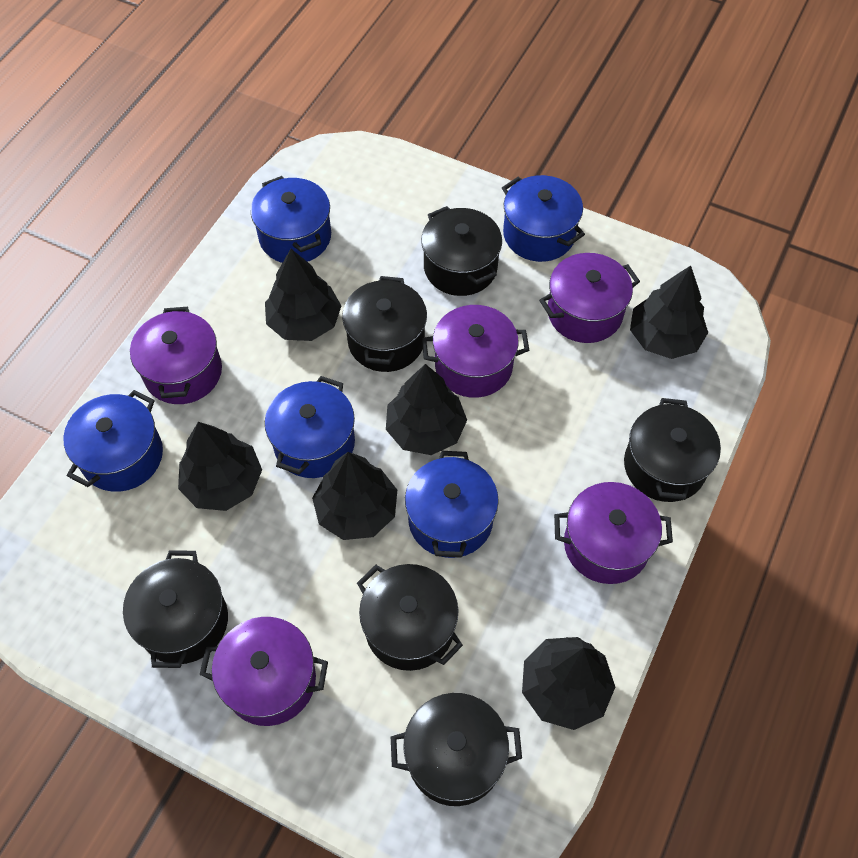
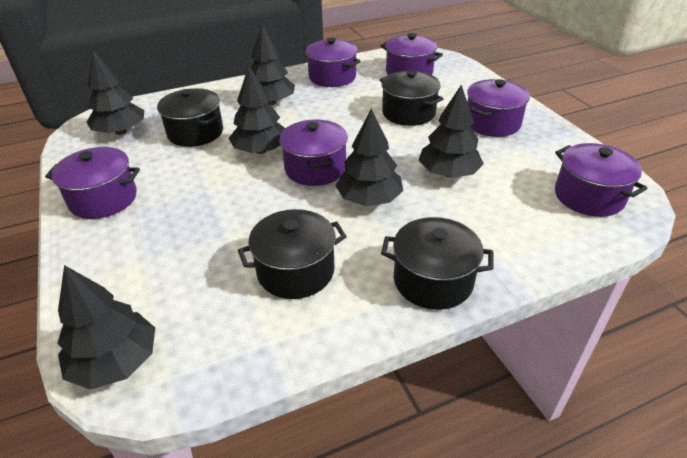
black pot: 6 -> 4
blue pot: 5 -> 0
purple pot: 5 -> 6

